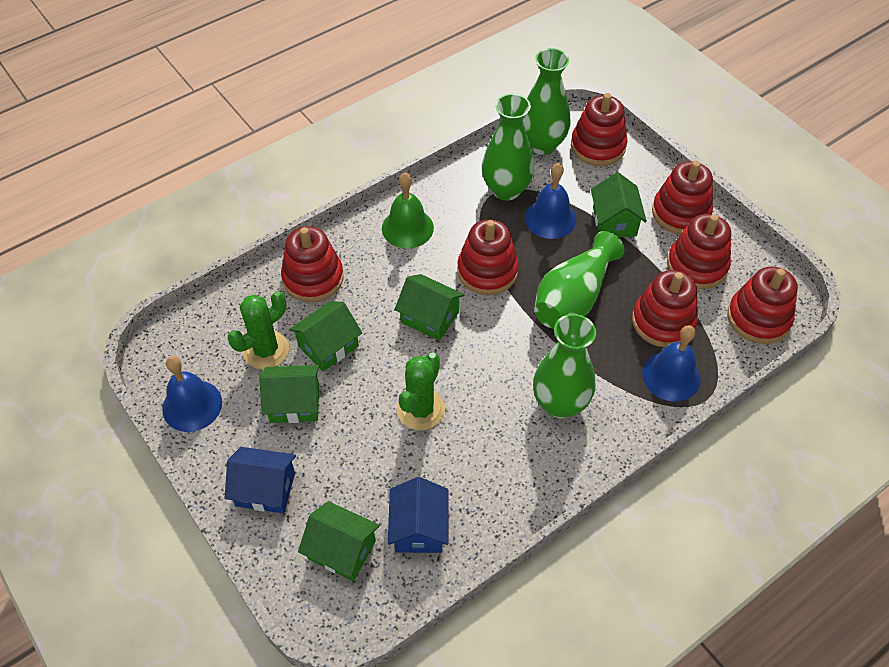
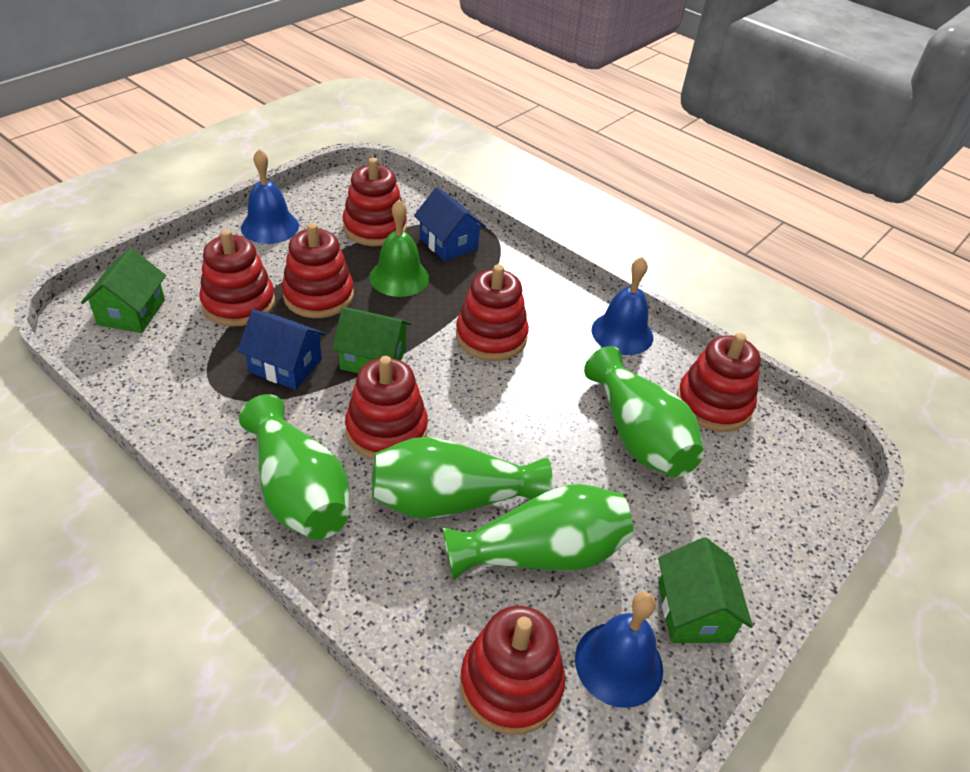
green cactus: 2 -> 0
green house: 5 -> 3

